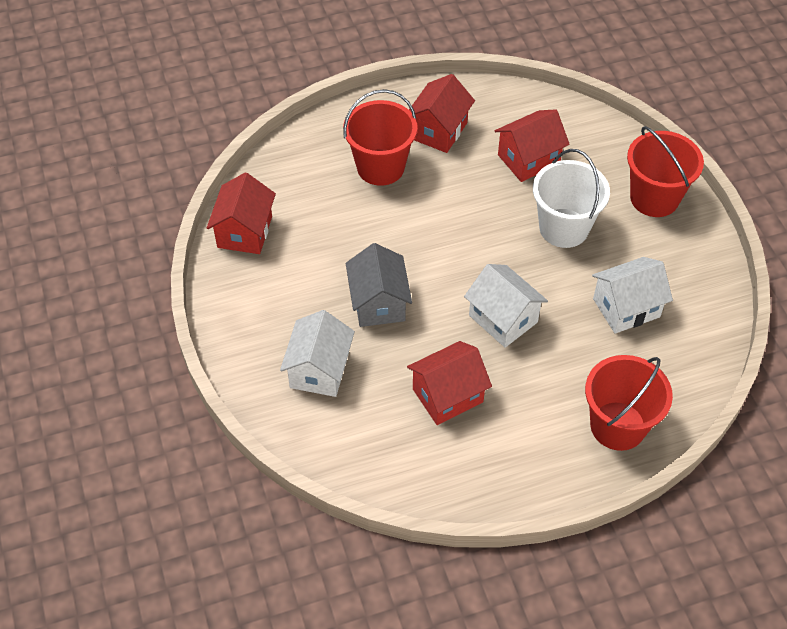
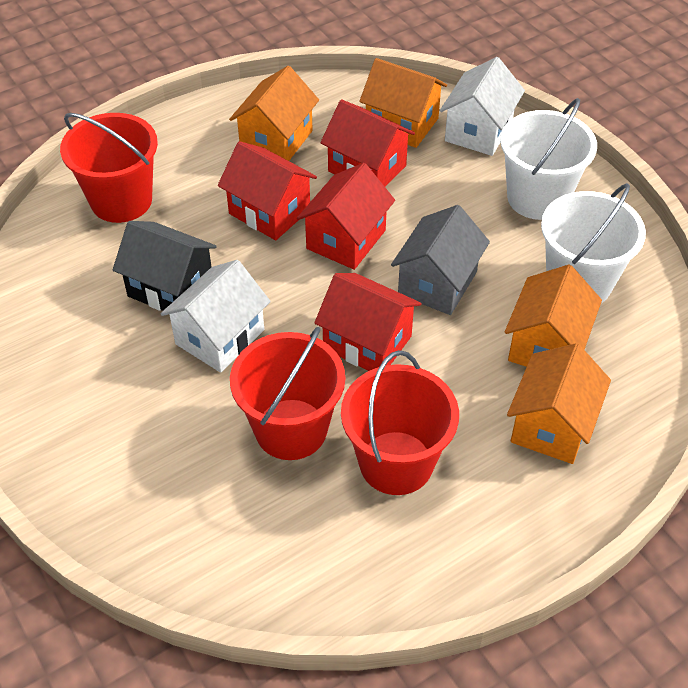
black house: 0 -> 1
orange house: 0 -> 4
white bucket: 1 -> 2
white house: 3 -> 2

